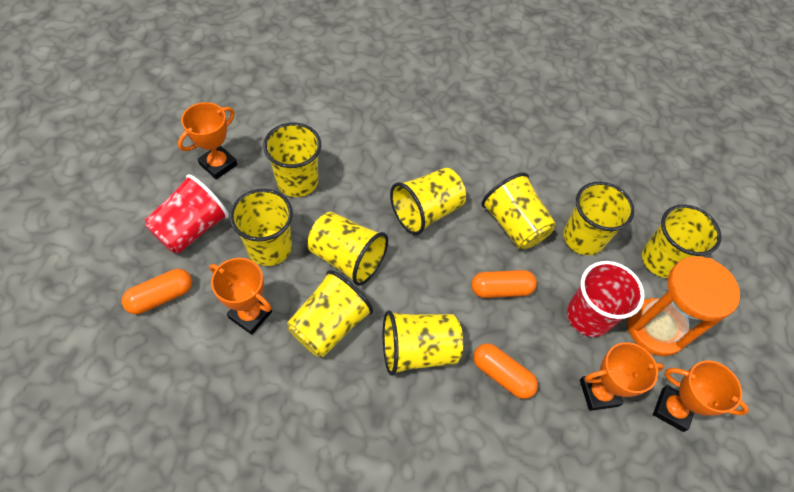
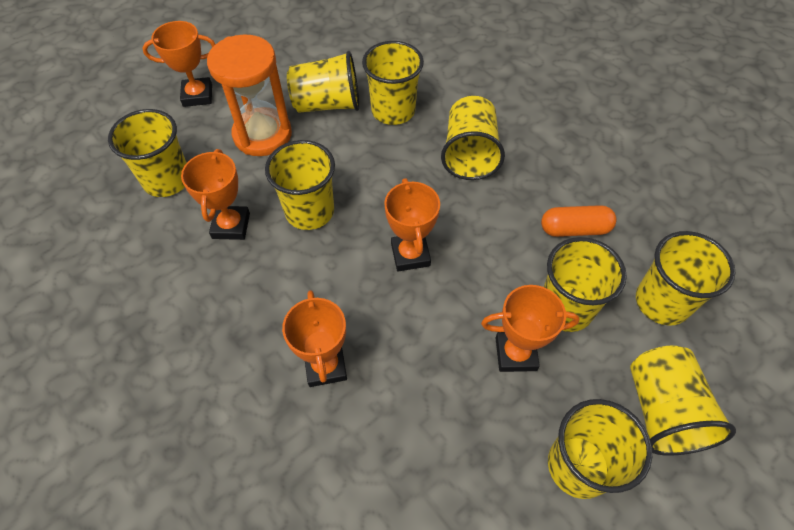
orange capsule: 3 -> 1
orange trophy: 4 -> 5
red cup: 2 -> 0

